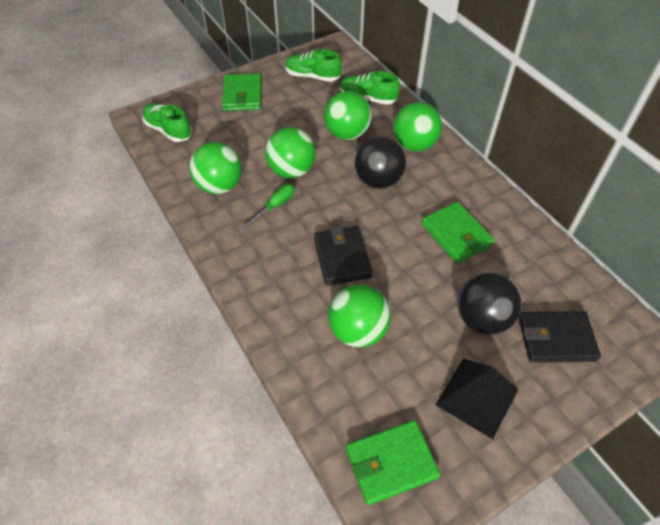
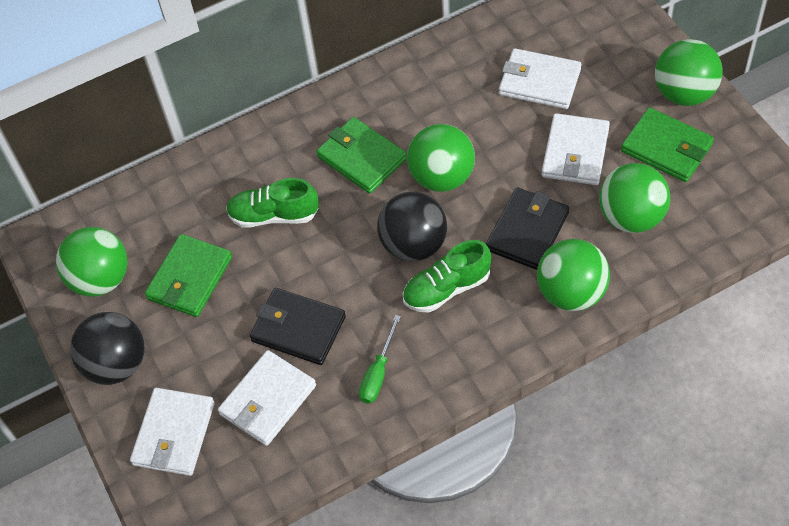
black pyramid: 1 -> 0
green shoe: 3 -> 2
white wallet: 0 -> 4

